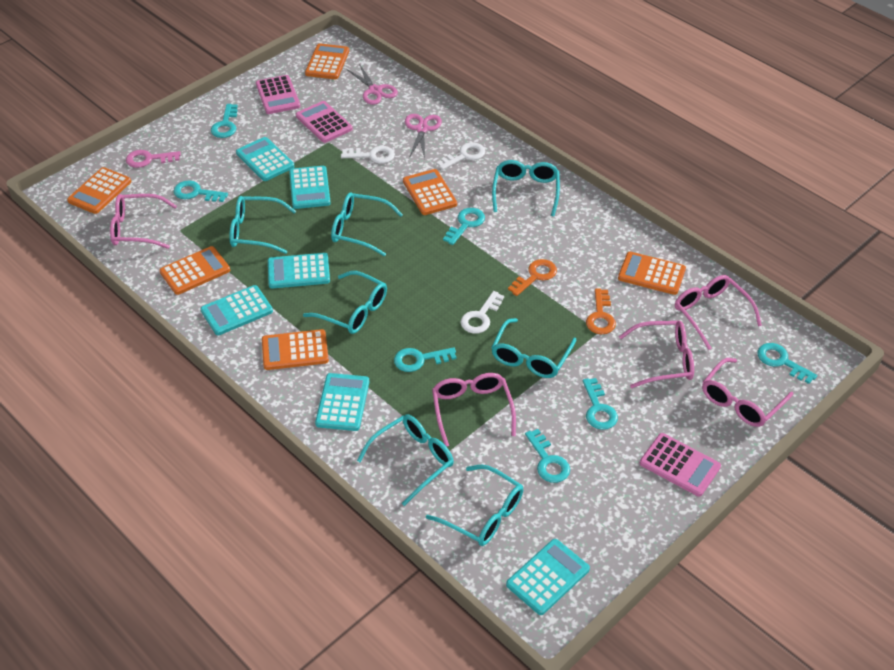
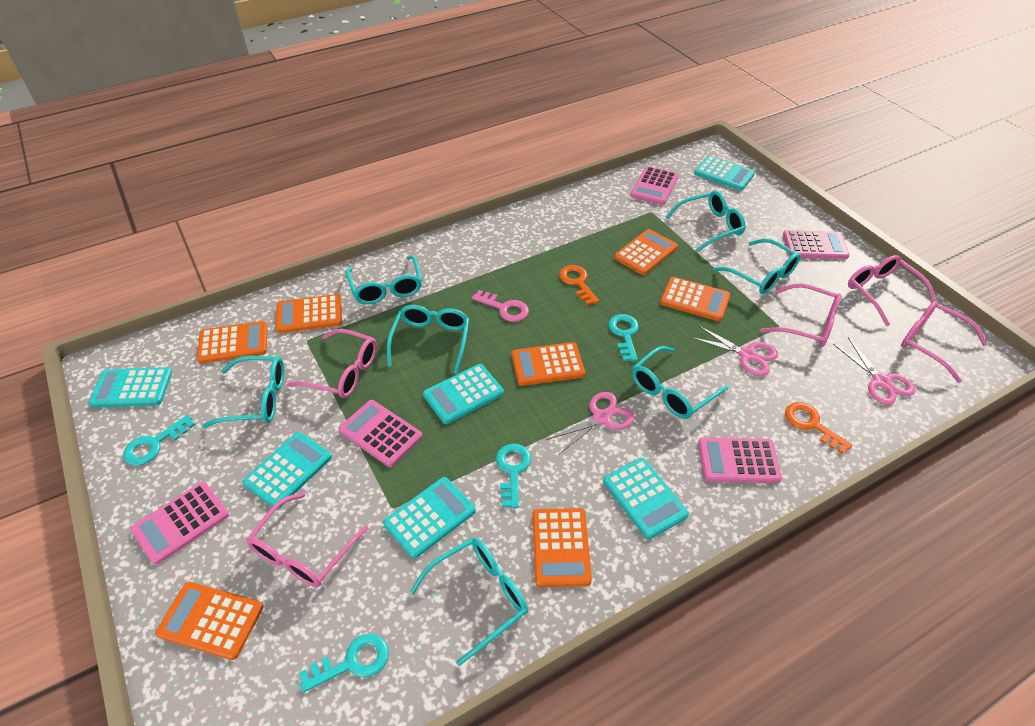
orange calculator: 6 -> 7
pink calculator: 3 -> 5
pink scissors: 2 -> 3
turquoise key: 7 -> 4
white key: 3 -> 0

